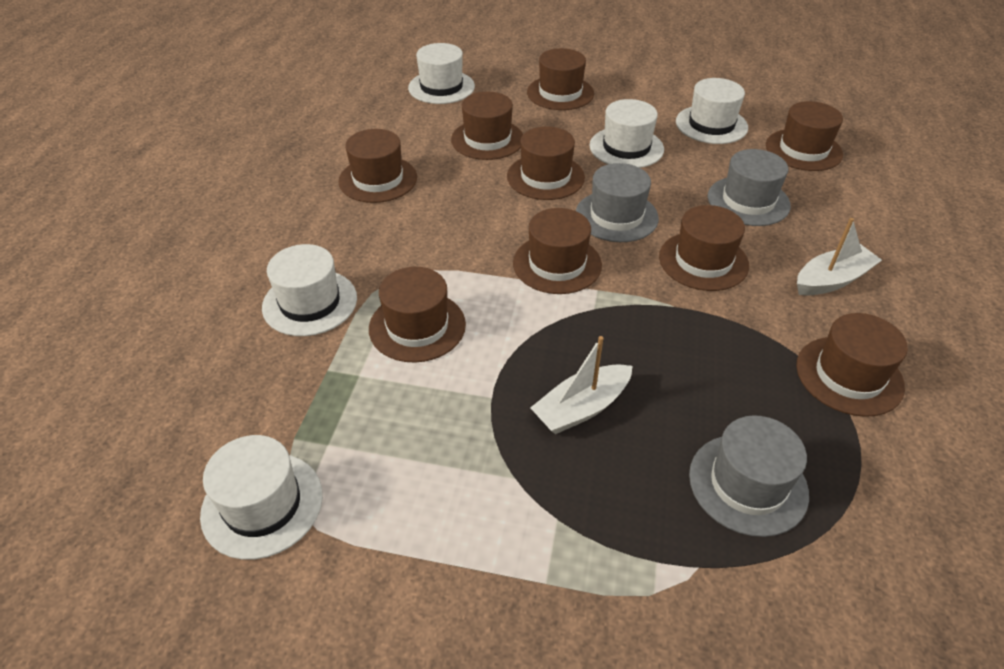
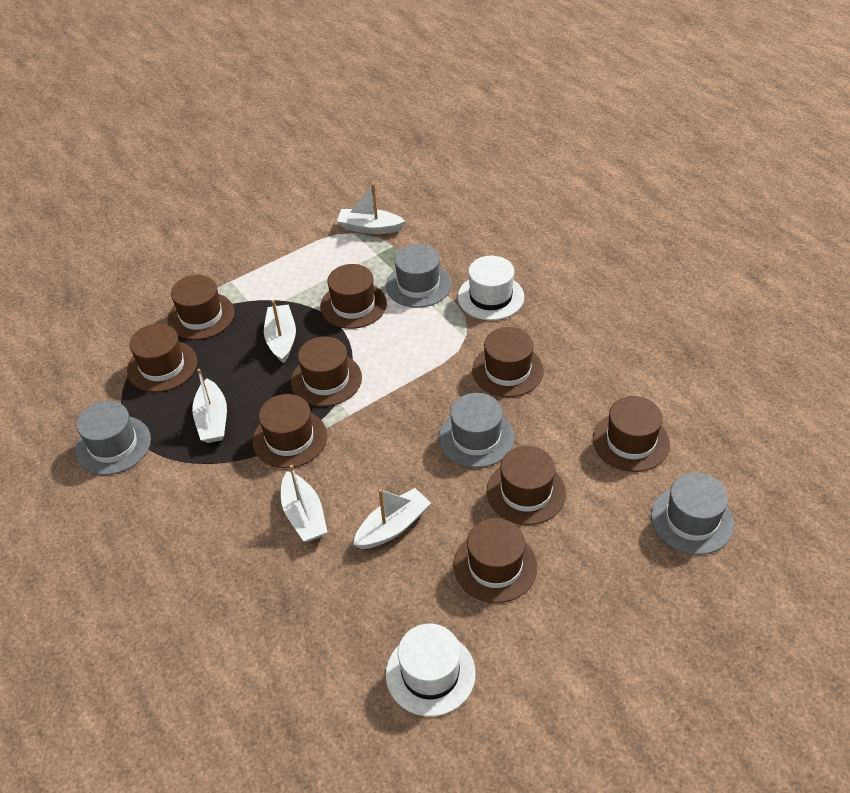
grey hat: 3 -> 4
white boat: 2 -> 5
white hat: 5 -> 2

